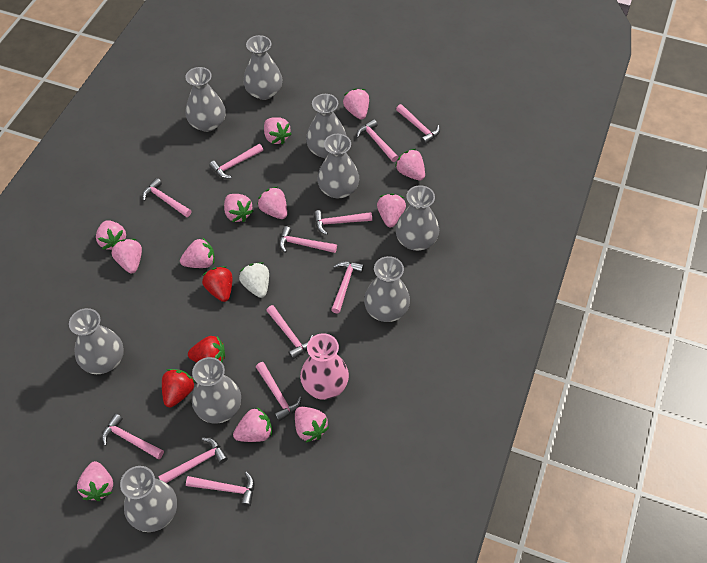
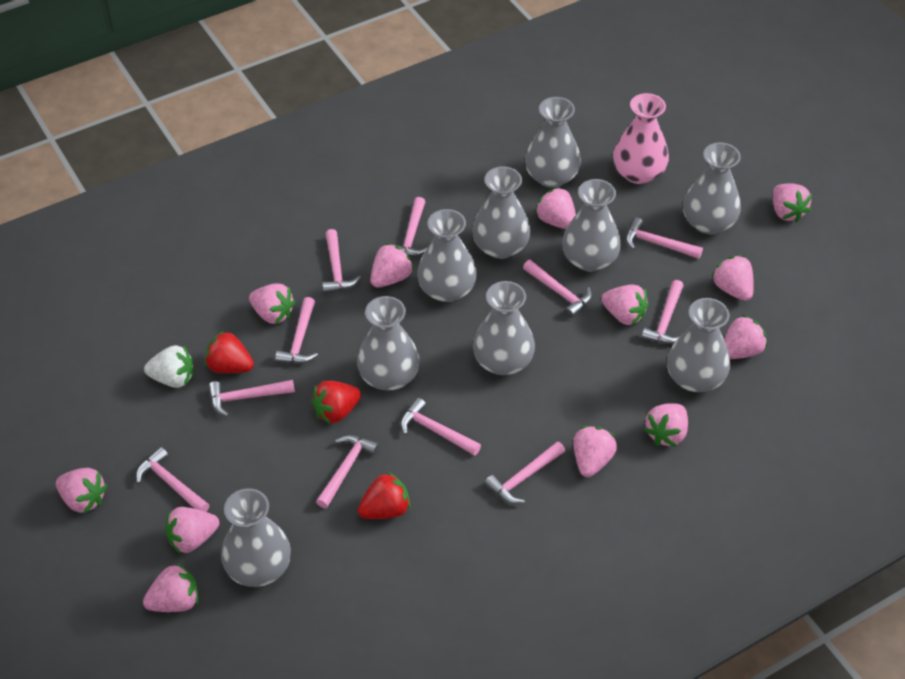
pink hammer: 12 -> 11

